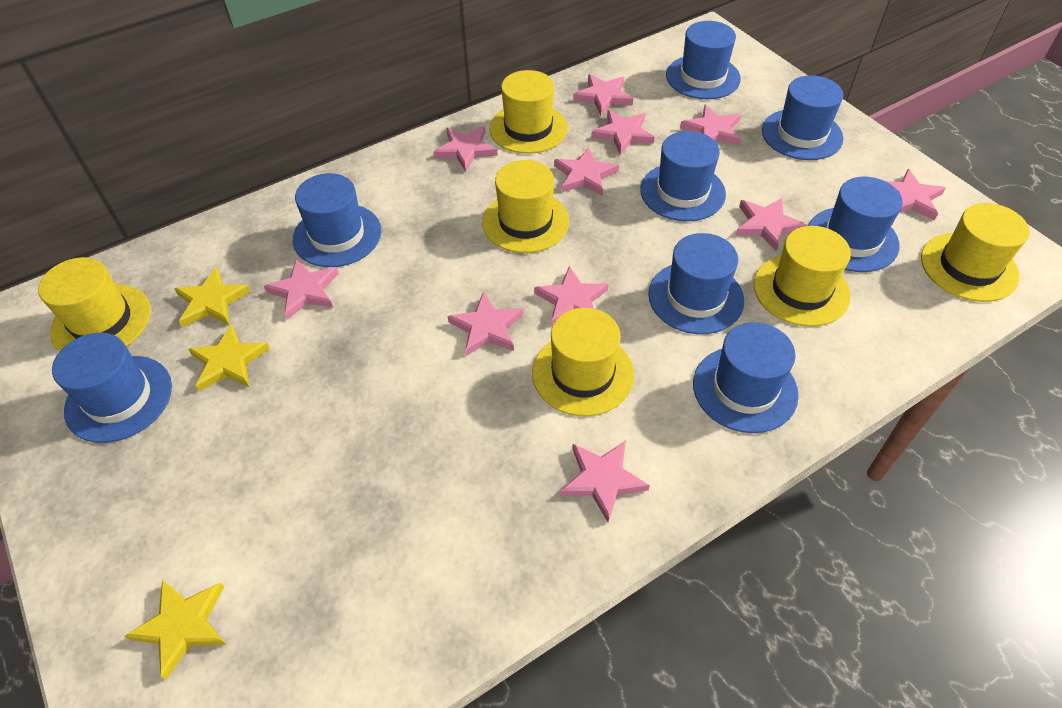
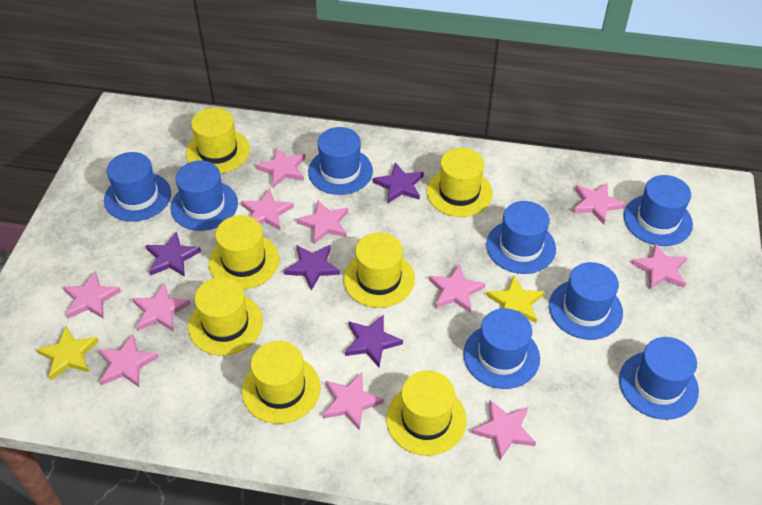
purple star: 0 -> 4
yellow hat: 6 -> 7
yellow star: 3 -> 2

